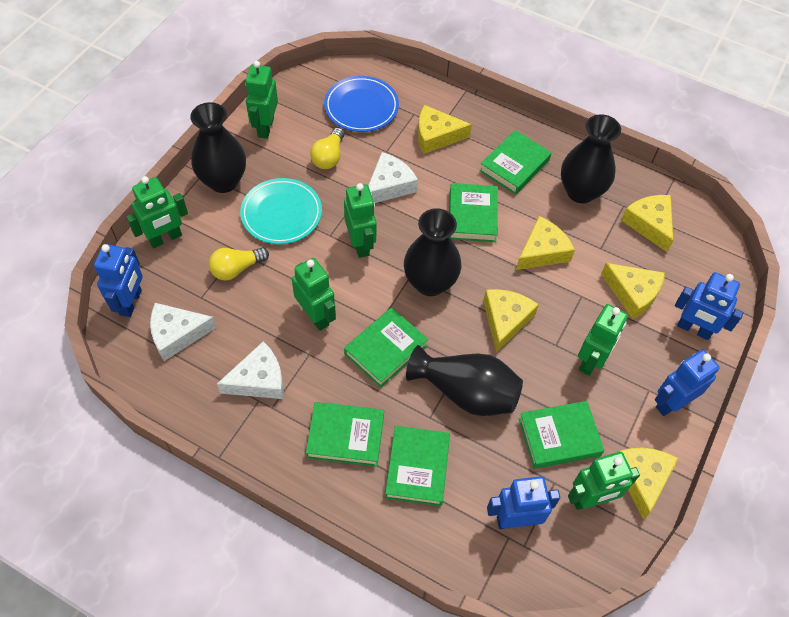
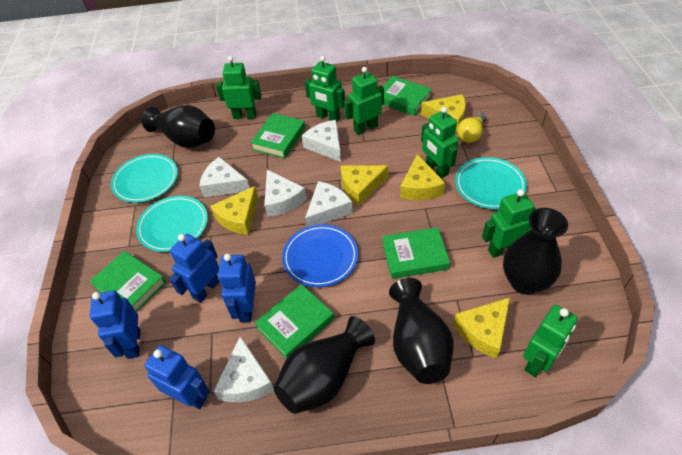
green book: 6 -> 5
turquoise plate: 1 -> 3
white cheese: 3 -> 5
yellow cheese: 6 -> 5
yellow light bulb: 2 -> 1

